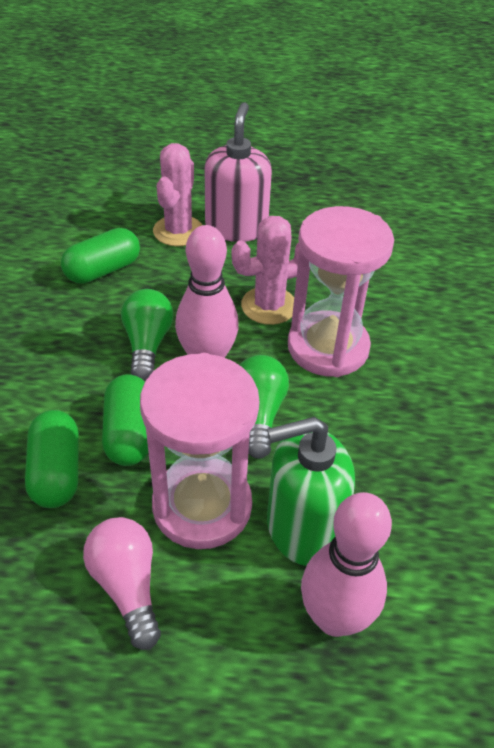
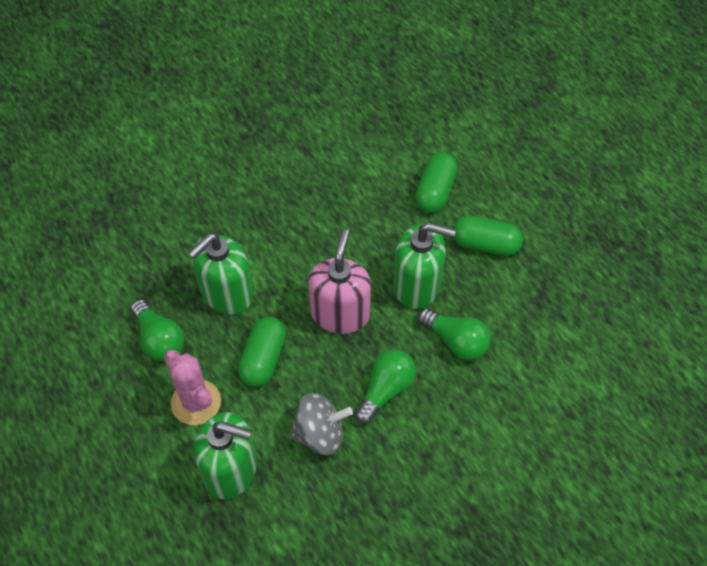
green light bulb: 2 -> 3
green soap dispenser: 1 -> 3
grey spinning top: 0 -> 1
pink bowling pin: 2 -> 0
pink cactus: 2 -> 1
pink hourglass: 2 -> 0
pink light bulb: 1 -> 0

